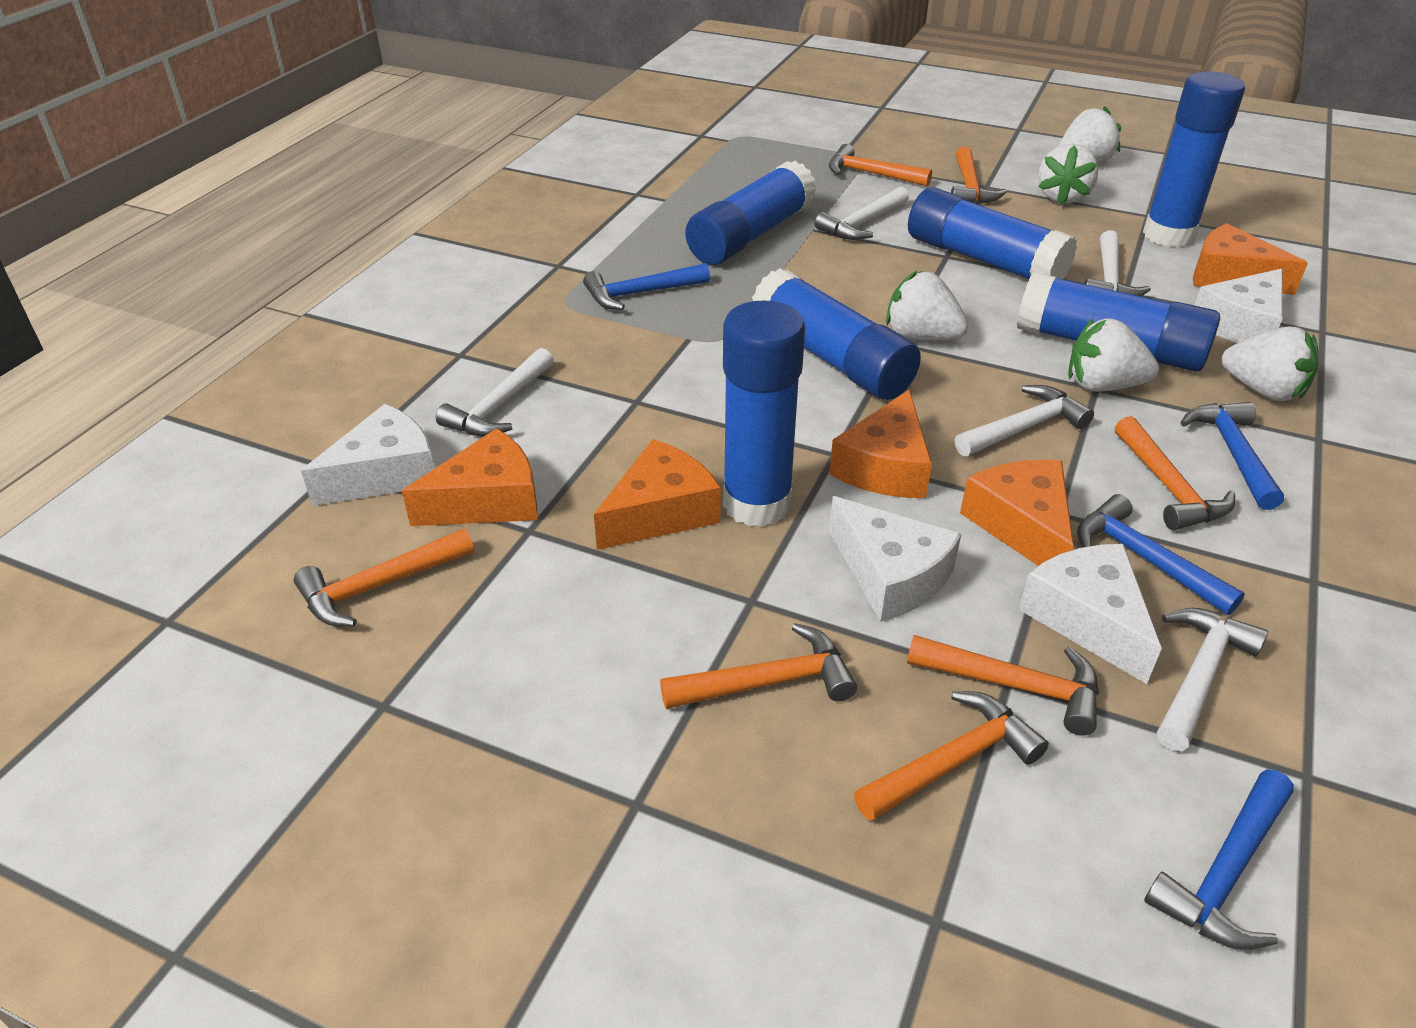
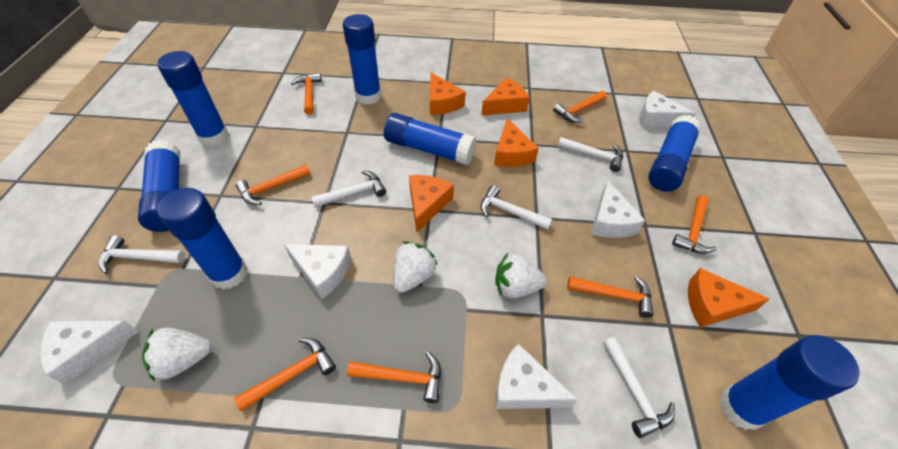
blue glue stick: 6 -> 7
blue hammer: 4 -> 0
white cheese: 4 -> 5
white strawberry: 5 -> 3

